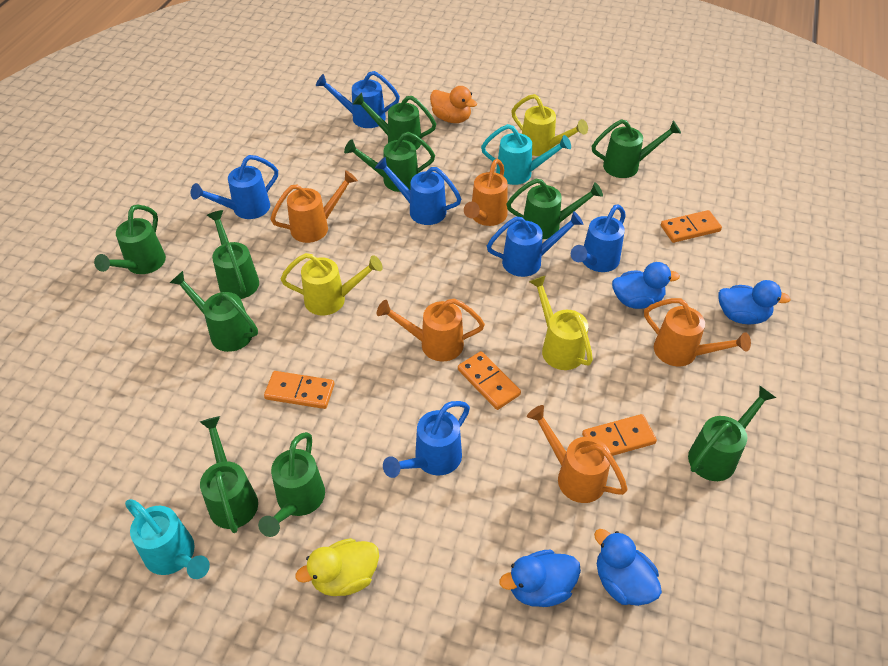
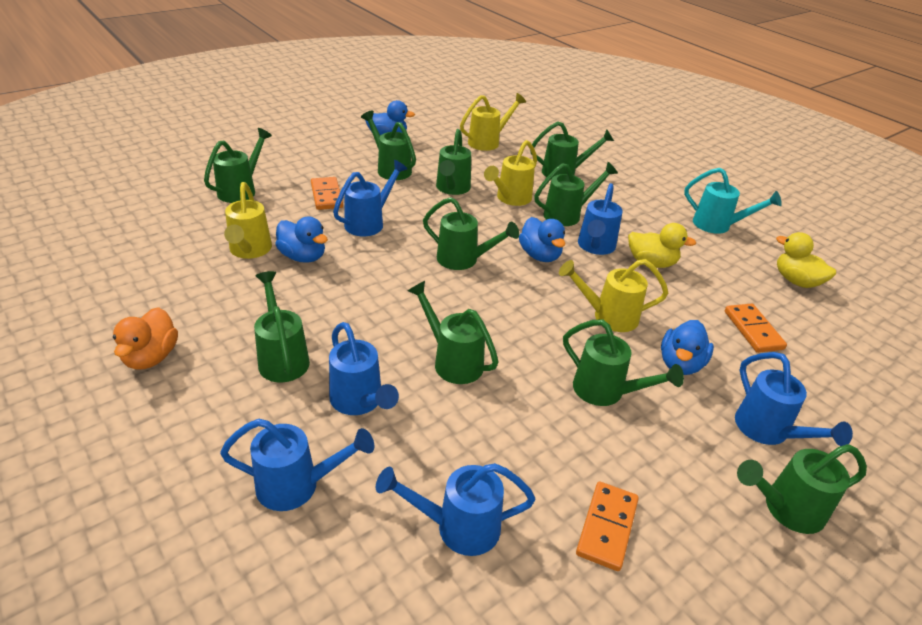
orange domino: 4 -> 3
orange watering can: 5 -> 0
turquoise watering can: 2 -> 1
yellow duck: 1 -> 2
yellow watering can: 3 -> 4

